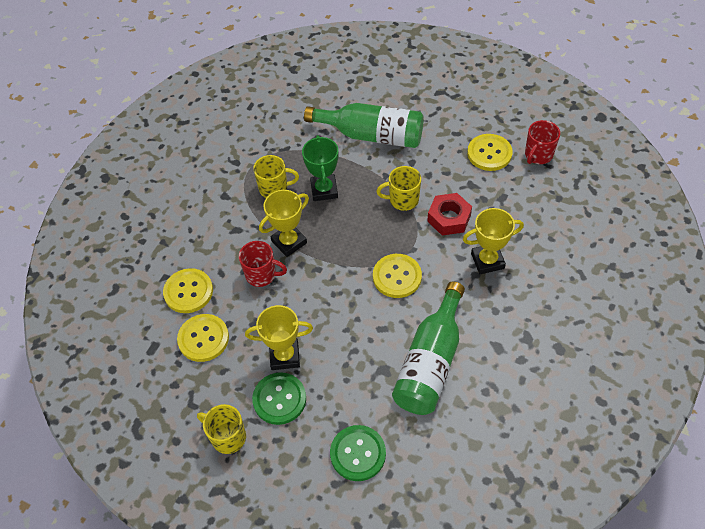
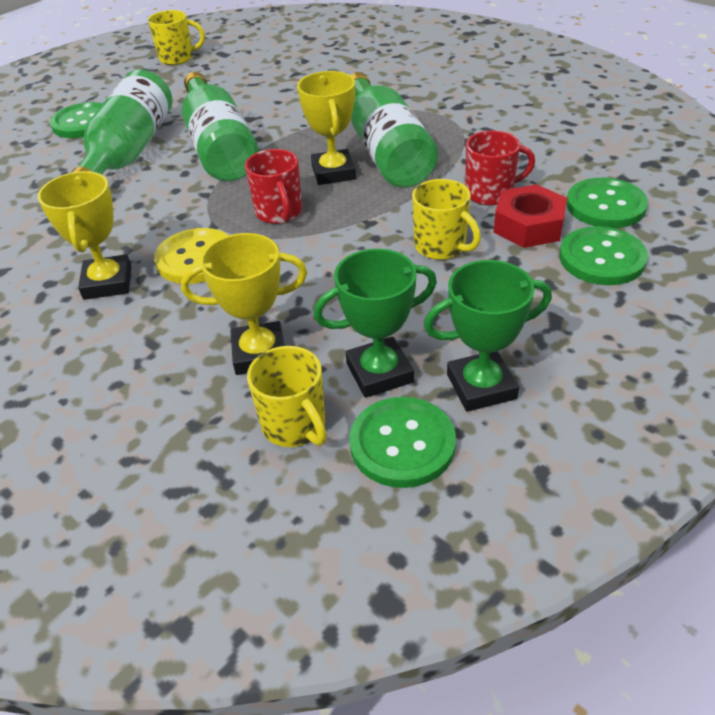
green bottle: 2 -> 3
green button: 2 -> 4
green trophy: 1 -> 2
yellow button: 4 -> 1

